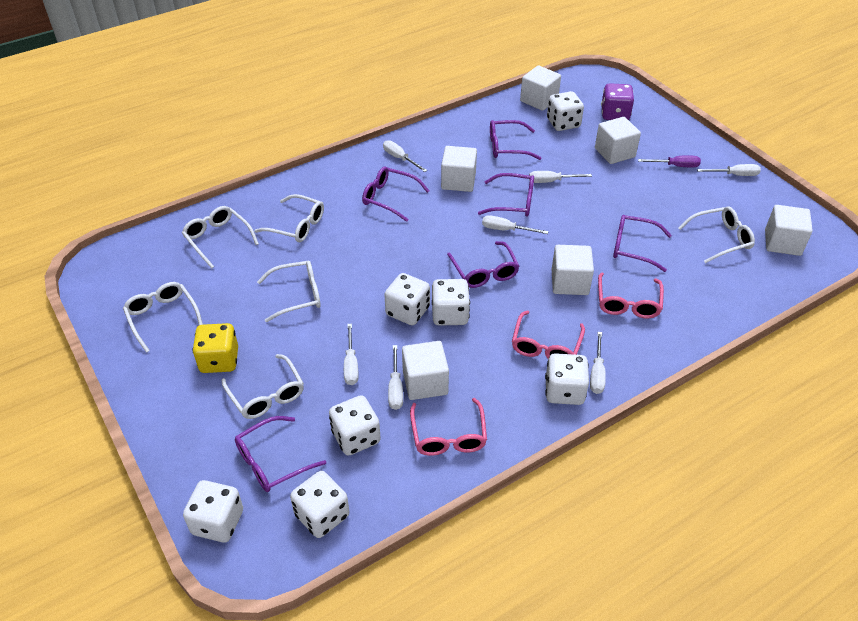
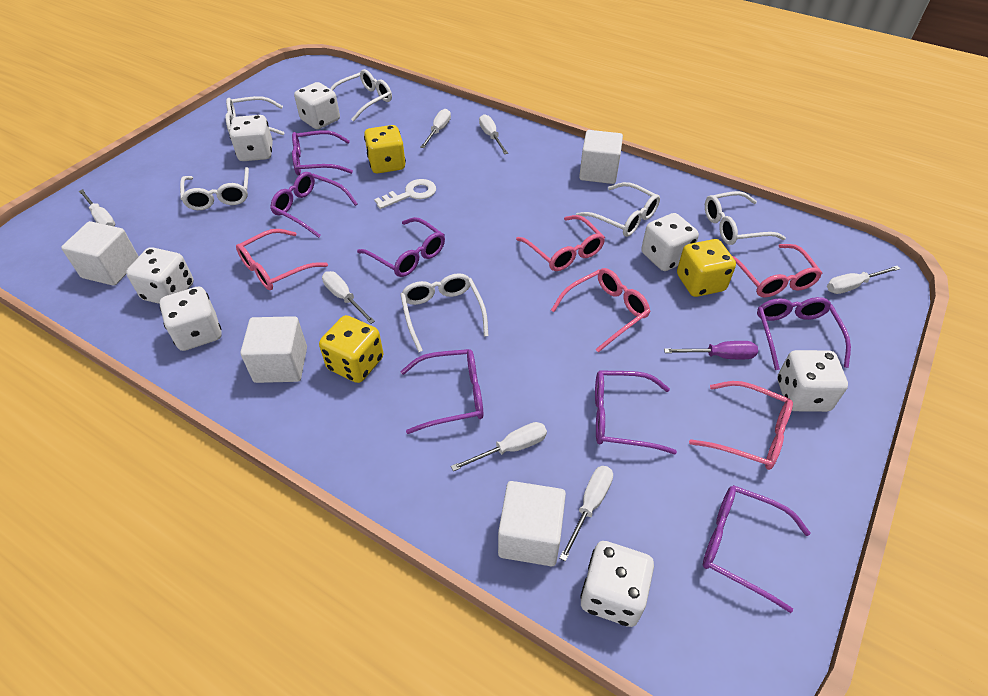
pink glasses: 3 -> 5
purple dice: 1 -> 0
purple glasses: 6 -> 7
white cube: 6 -> 4
white key: 0 -> 1
yellow dice: 1 -> 3

